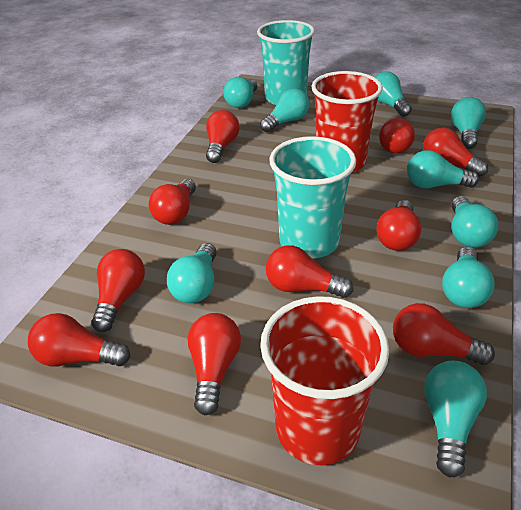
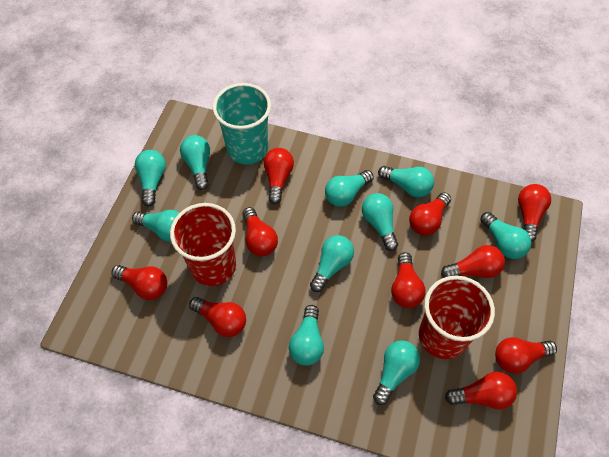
turquoise cup: 2 -> 1
turquoise light bulb: 9 -> 10

